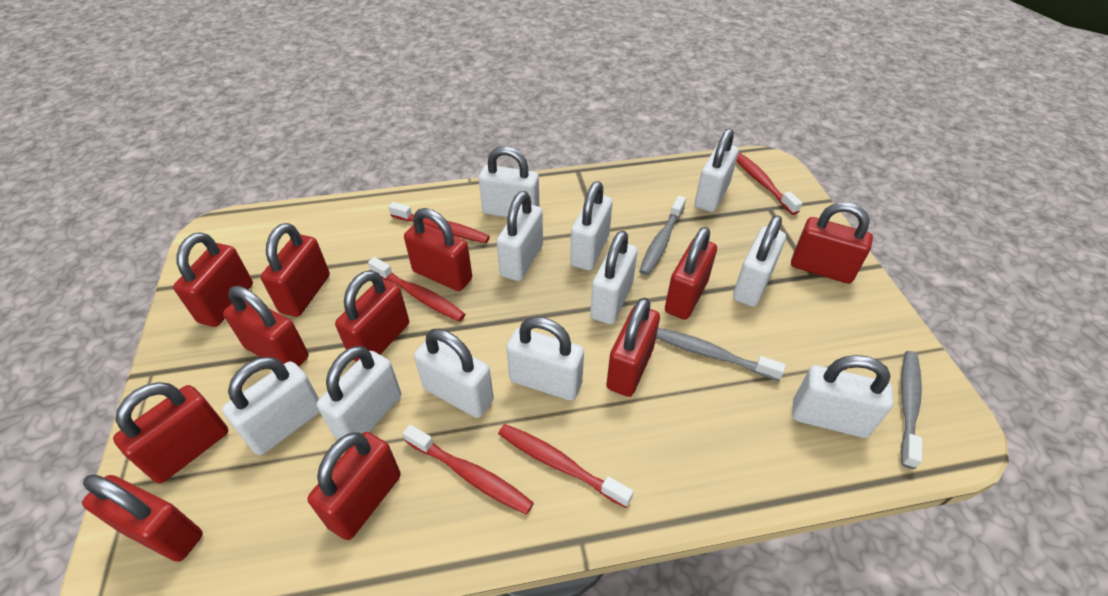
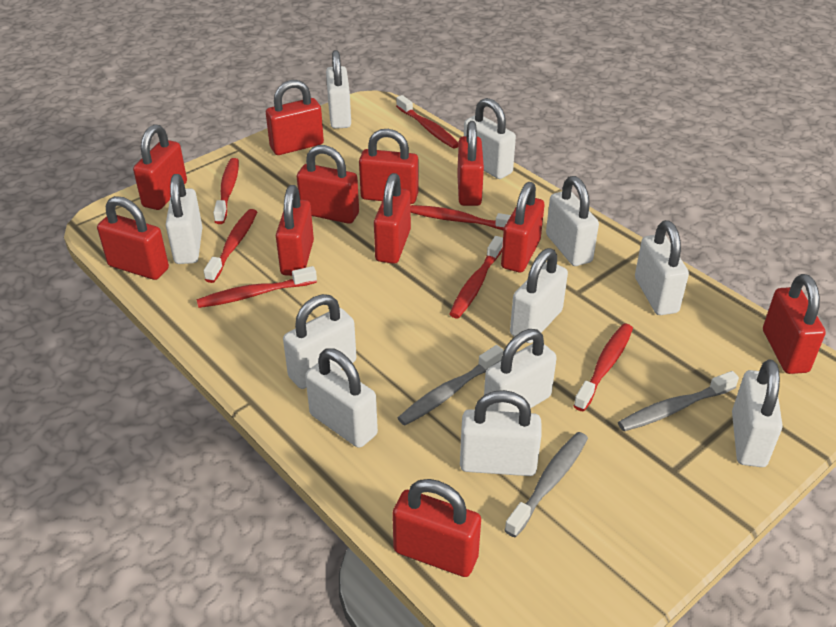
red toothbrush: 5 -> 7

